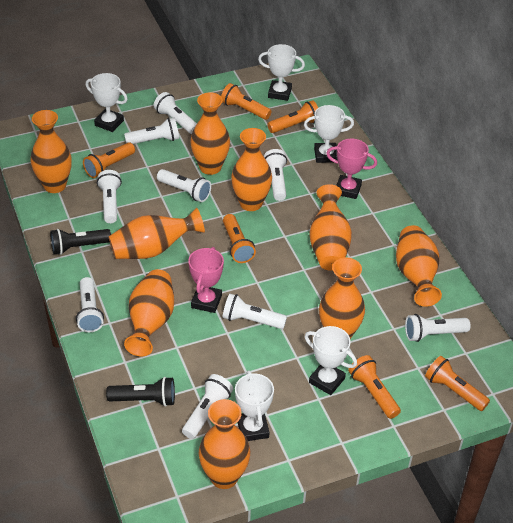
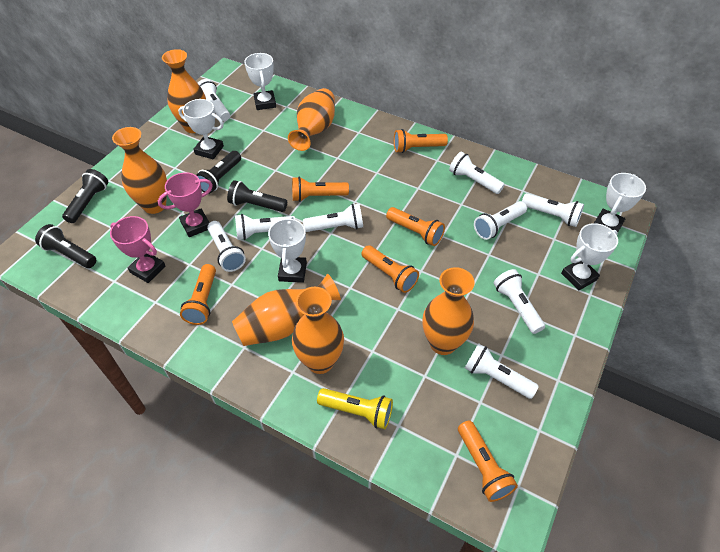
black flashlight: 2 -> 4
orange vase: 9 -> 6
yellow flashlight: 0 -> 1

